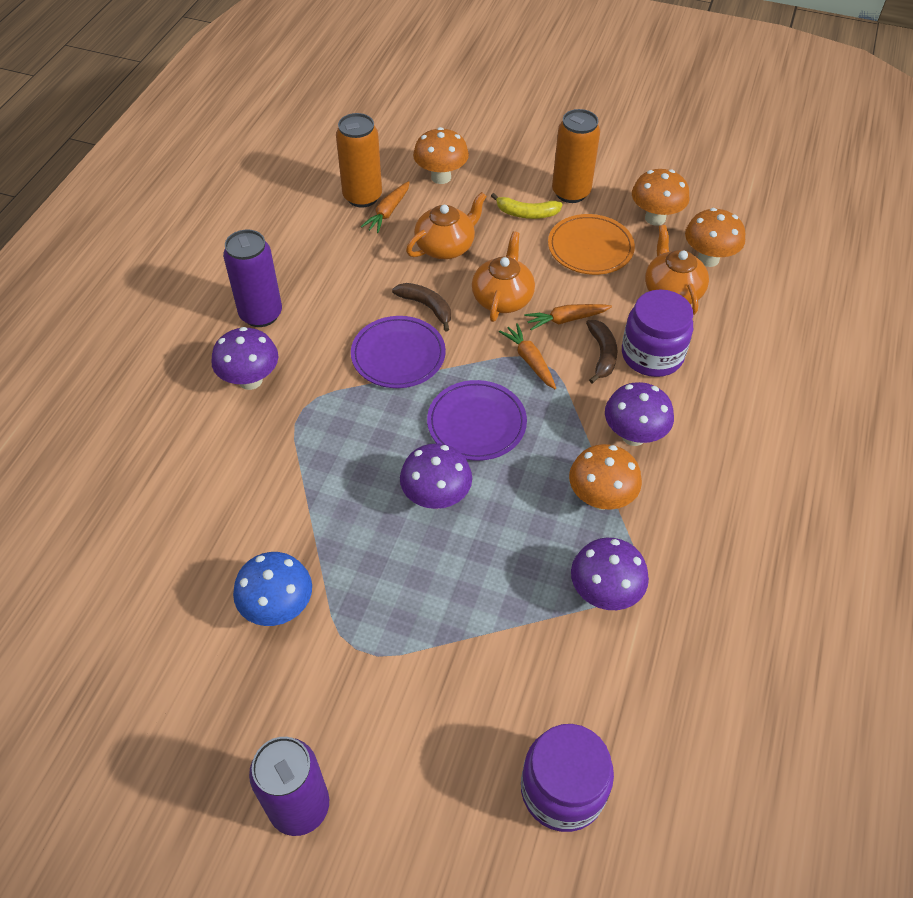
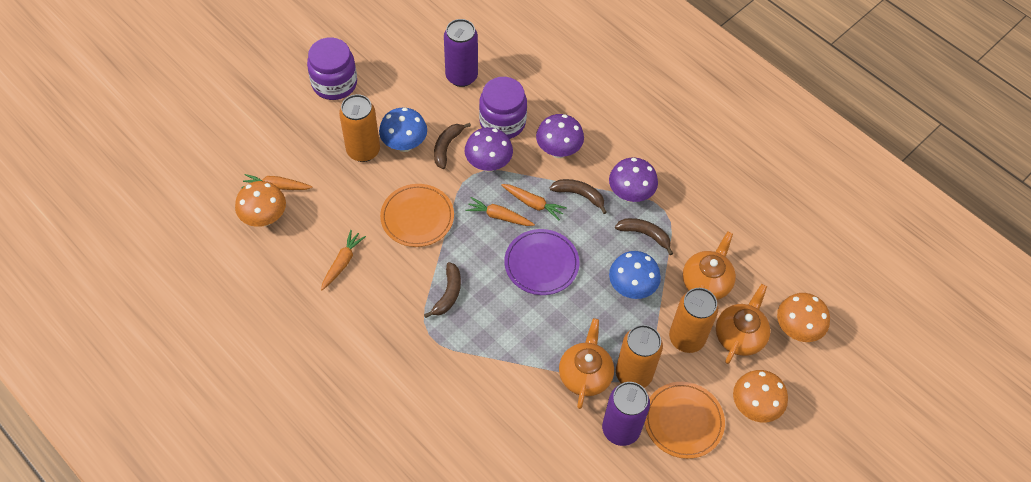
blue mushroom: 1 -> 2
brown banana: 2 -> 4
orange can: 2 -> 3
orange carrot: 3 -> 4
orange mushroom: 4 -> 3
orange plate: 1 -> 2
purple mushroom: 4 -> 3
purple plate: 2 -> 1
yellow banana: 1 -> 0

